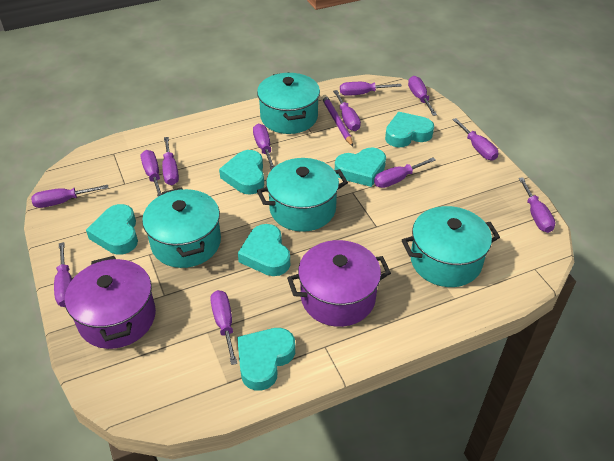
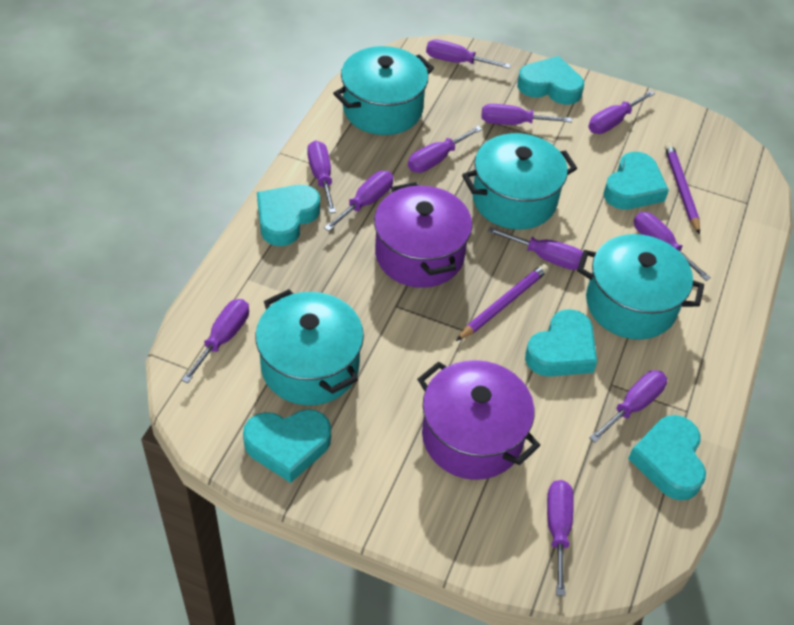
purple pencil: 1 -> 2
purple screwdriver: 12 -> 11

